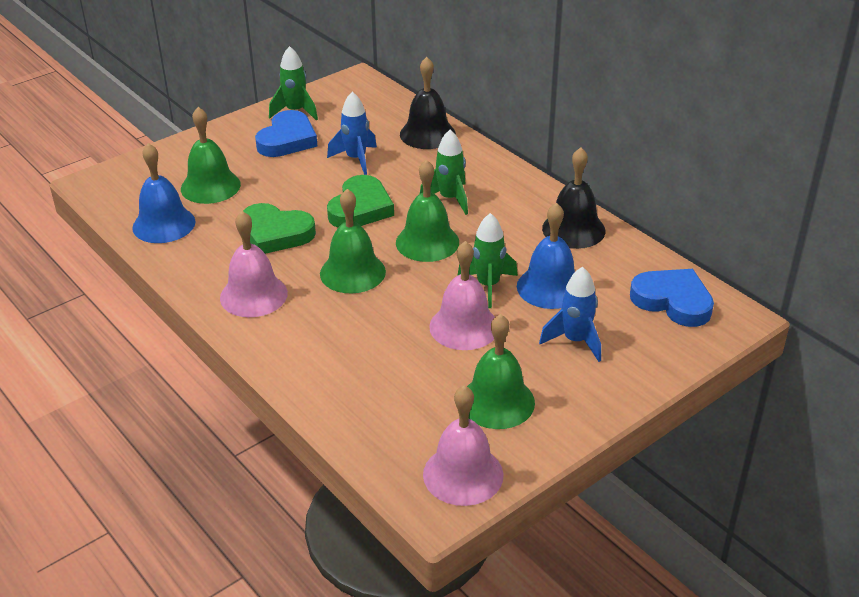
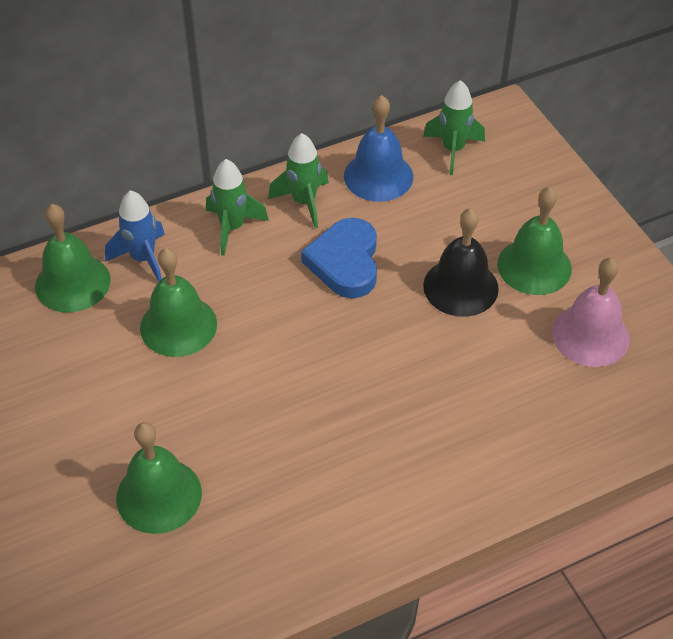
black bell: 2 -> 1
blue bell: 2 -> 1
blue heart: 2 -> 1
blue rocket: 2 -> 1
green heart: 2 -> 0
pink bell: 3 -> 1

